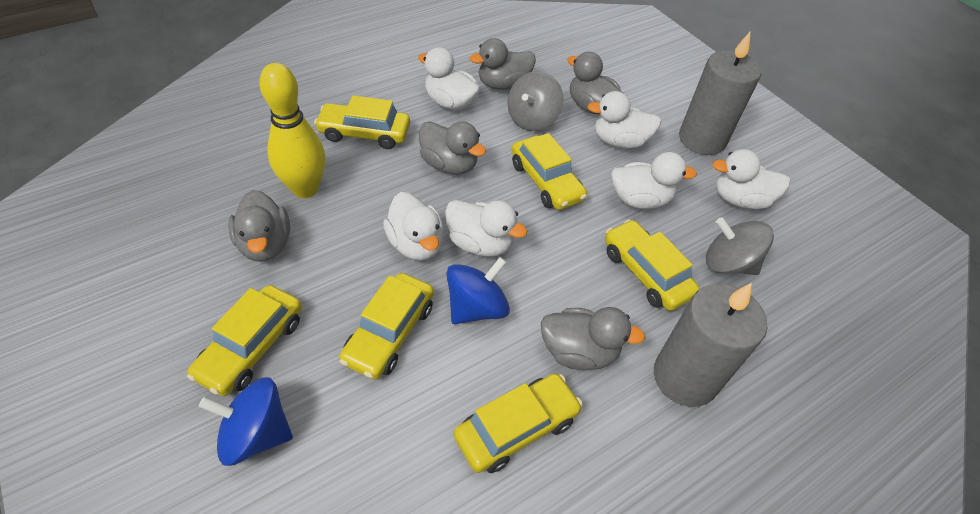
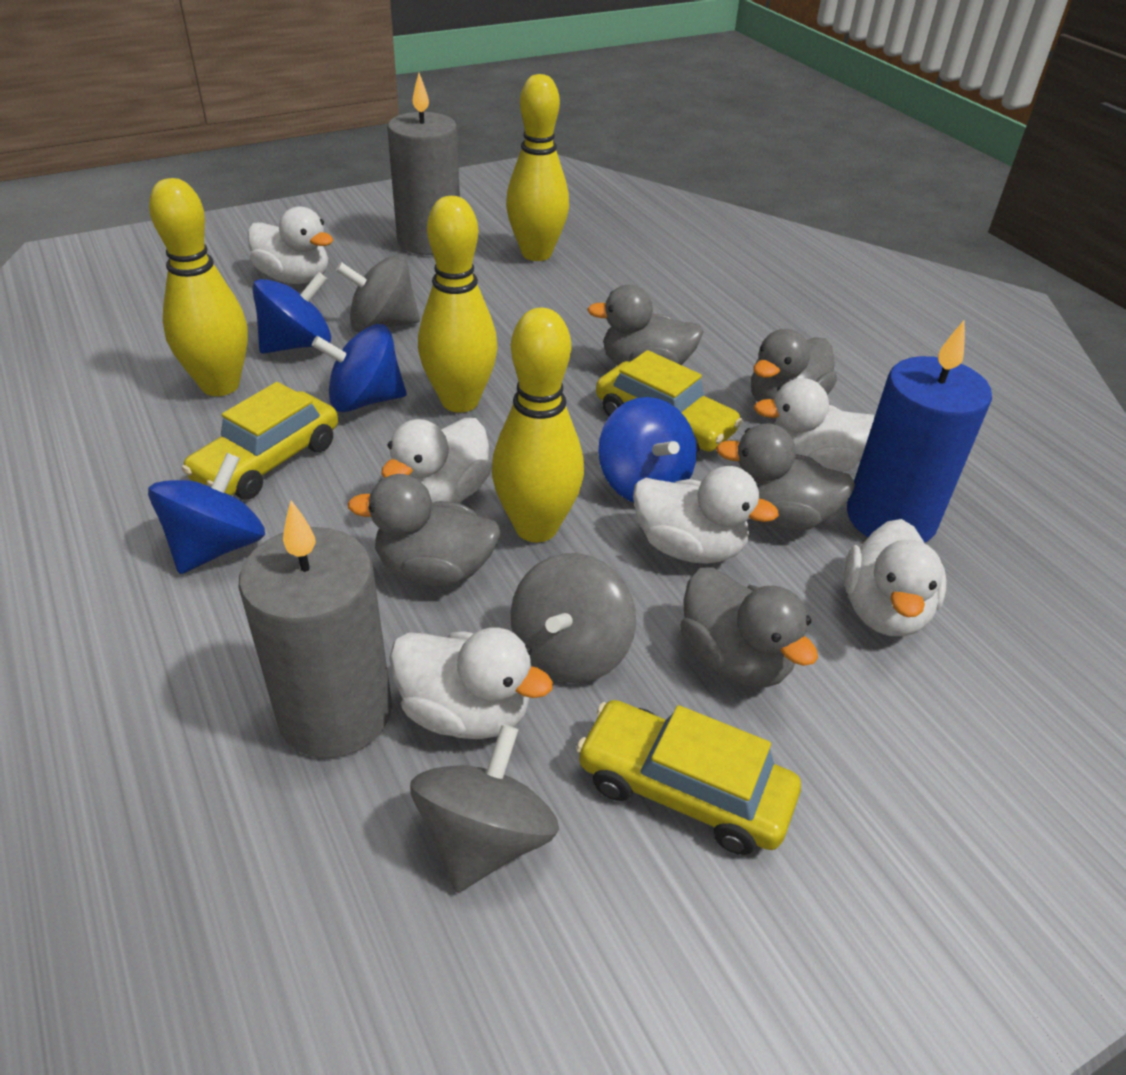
blue candle: 0 -> 1
blue spinning top: 2 -> 4
grey spinning top: 2 -> 3
yellow bowling pin: 1 -> 4
yellow car: 6 -> 3

